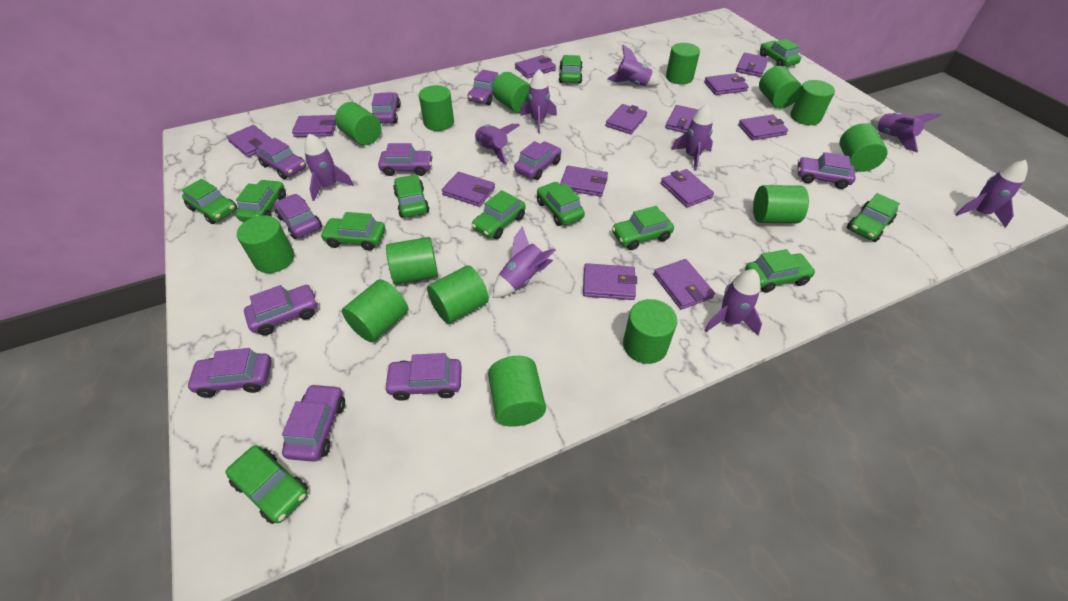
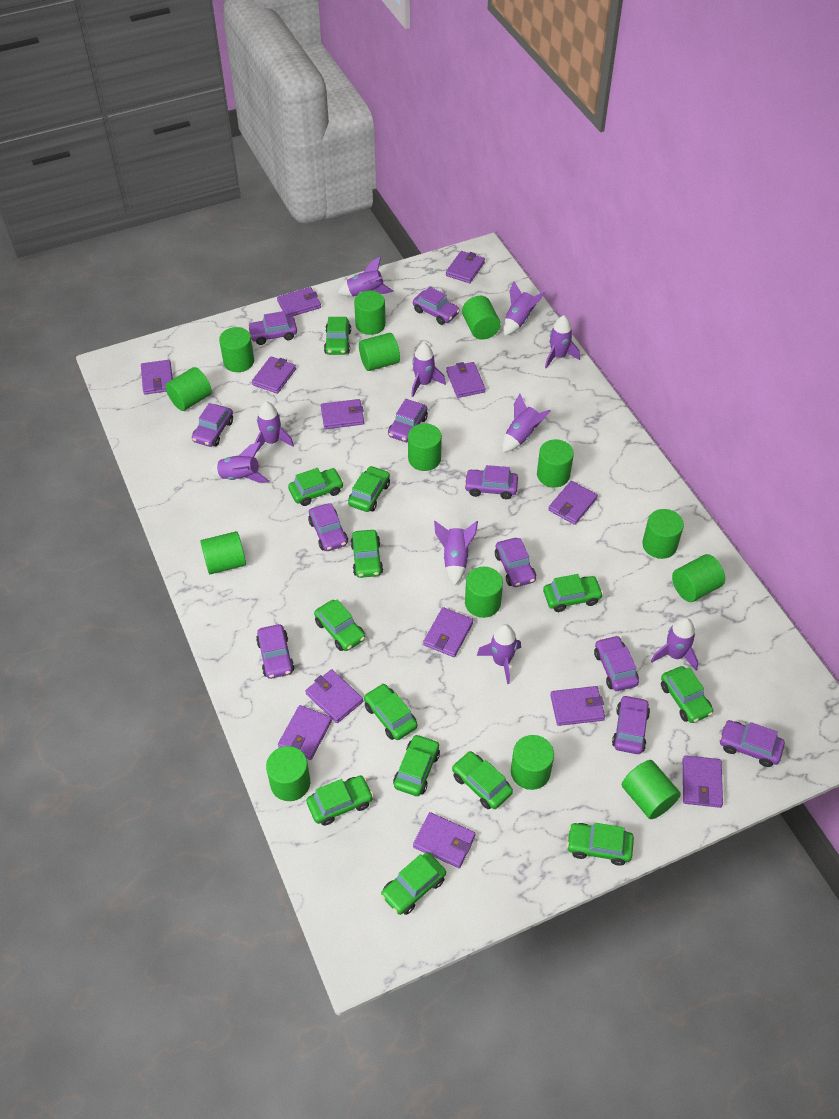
green car: 12 -> 13
purple rocket: 9 -> 10

